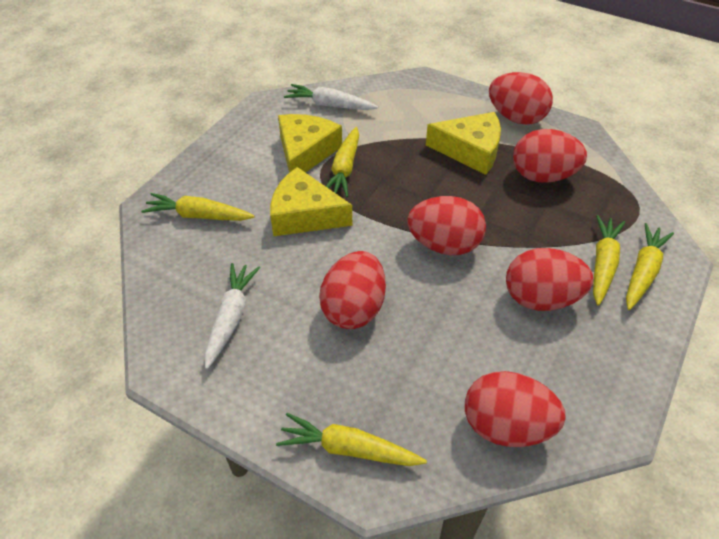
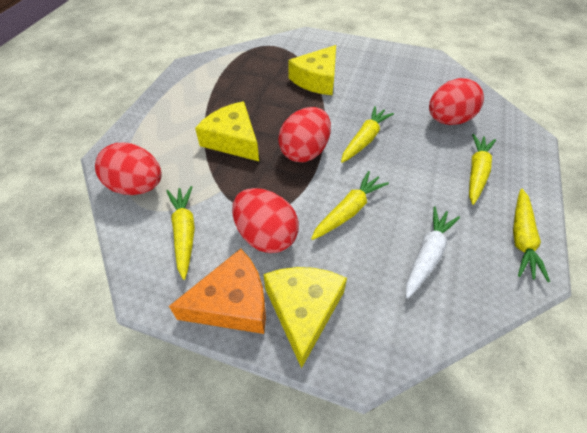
orange cheese: 0 -> 1
red egg: 6 -> 4
white carrot: 2 -> 1

